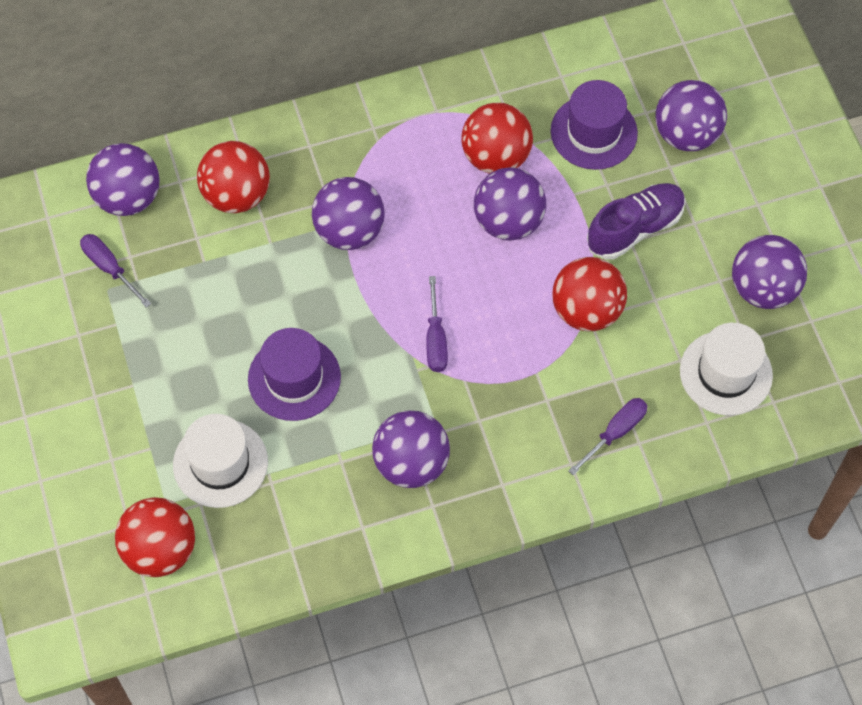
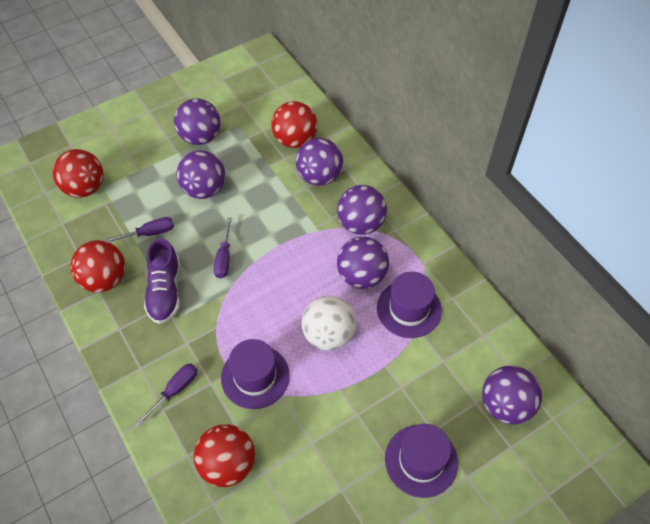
purple hat: 2 -> 3
white ball: 0 -> 1
white hat: 2 -> 0

